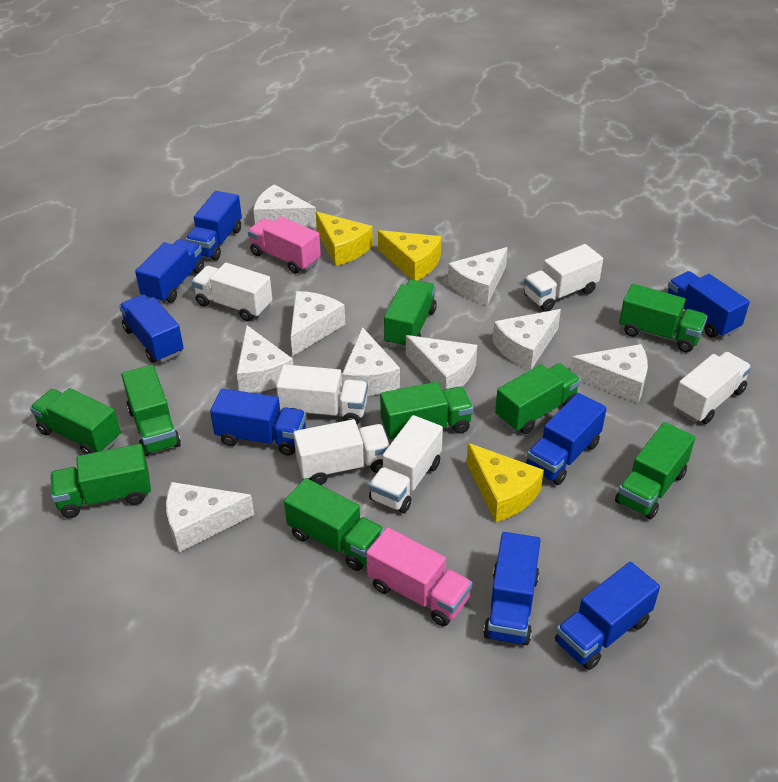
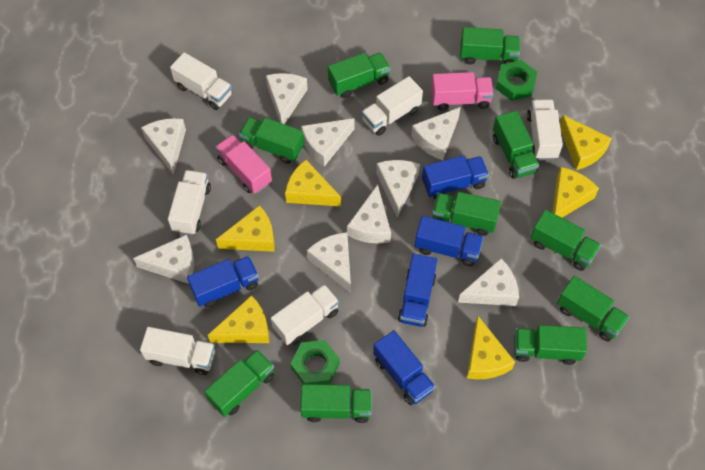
blue truck: 8 -> 5
green nut: 0 -> 2
green truck: 9 -> 10
yellow cheese: 3 -> 6

